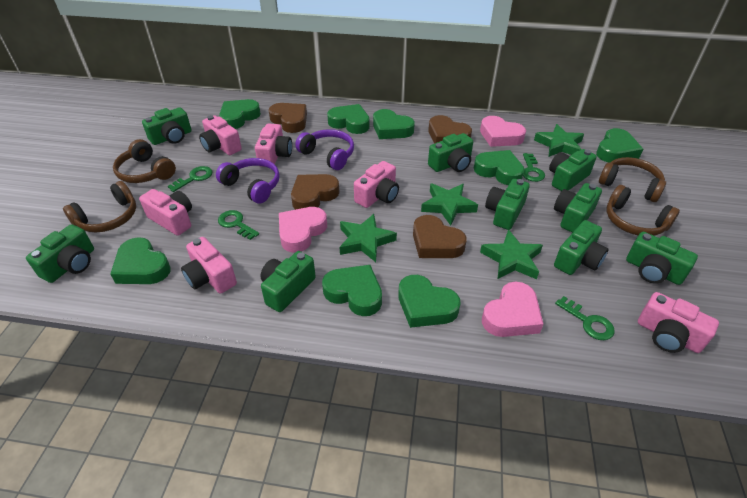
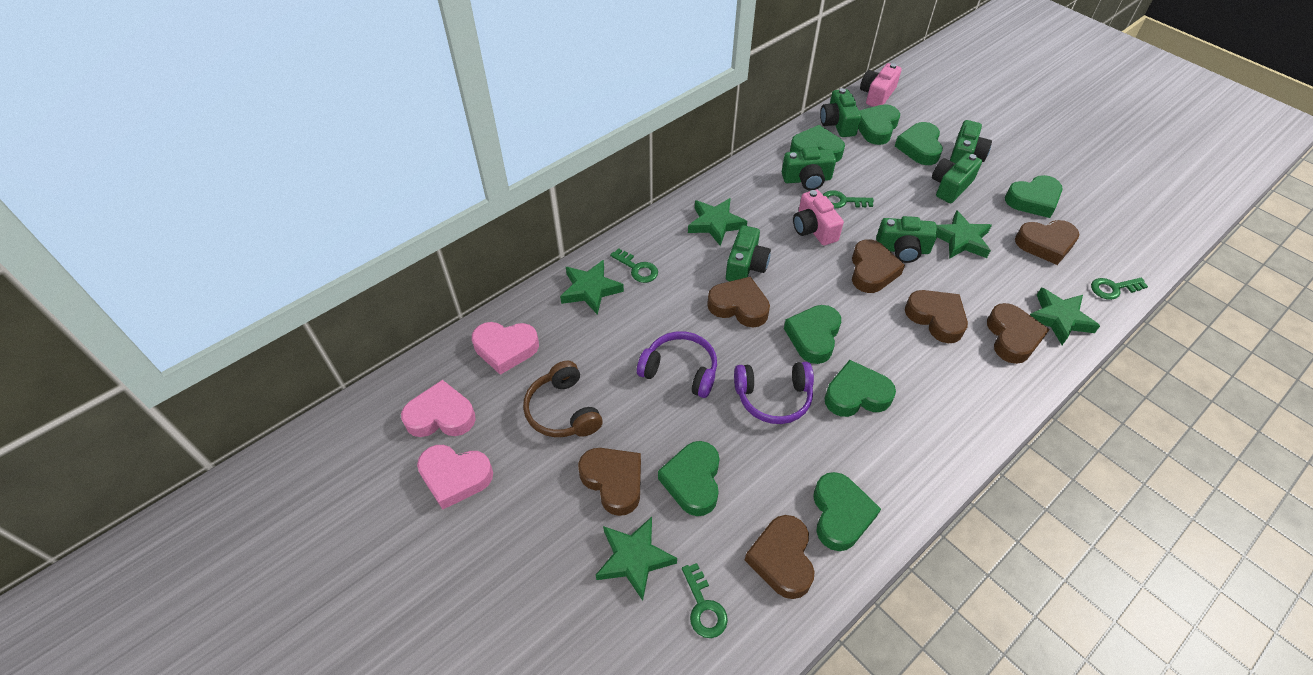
brown headphones: 4 -> 1
brown heart: 4 -> 7
green camera: 9 -> 6
green star: 4 -> 5
pink camera: 6 -> 2

